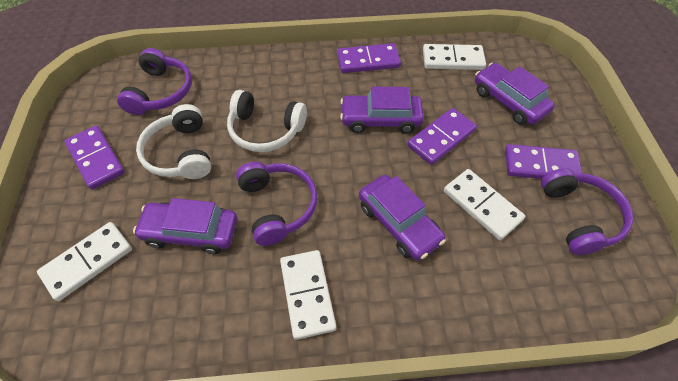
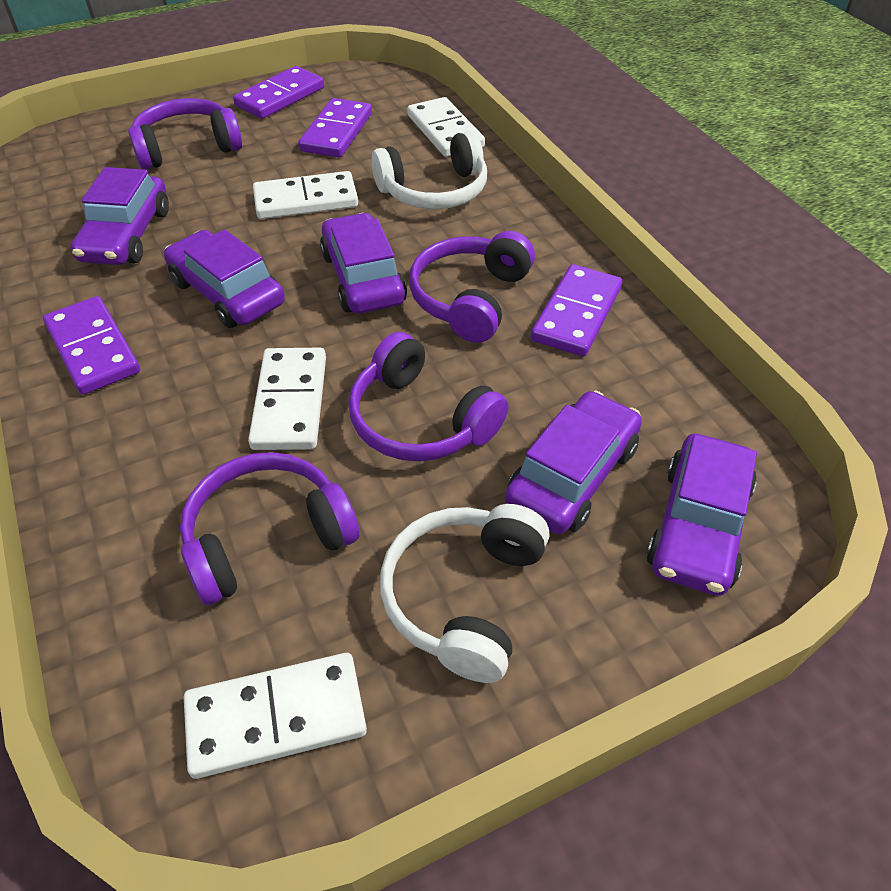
purple car: 4 -> 5
purple headphones: 3 -> 4

